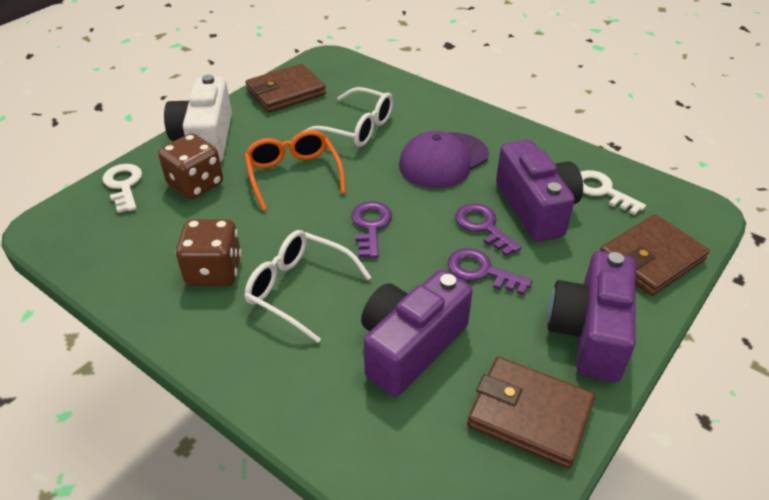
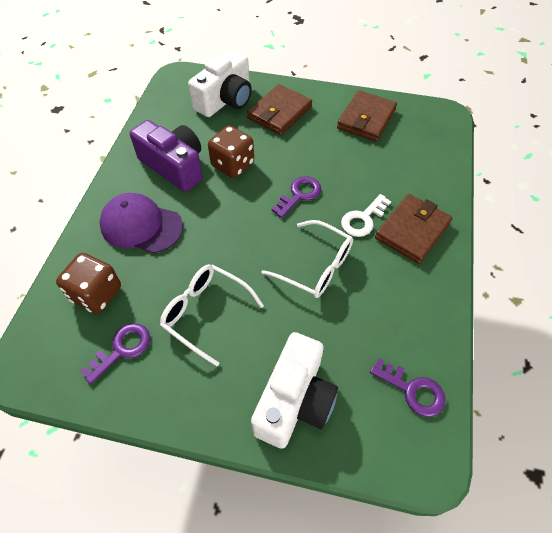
orange glasses: 1 -> 0
purple camera: 3 -> 1
white camera: 1 -> 2
white key: 2 -> 1

